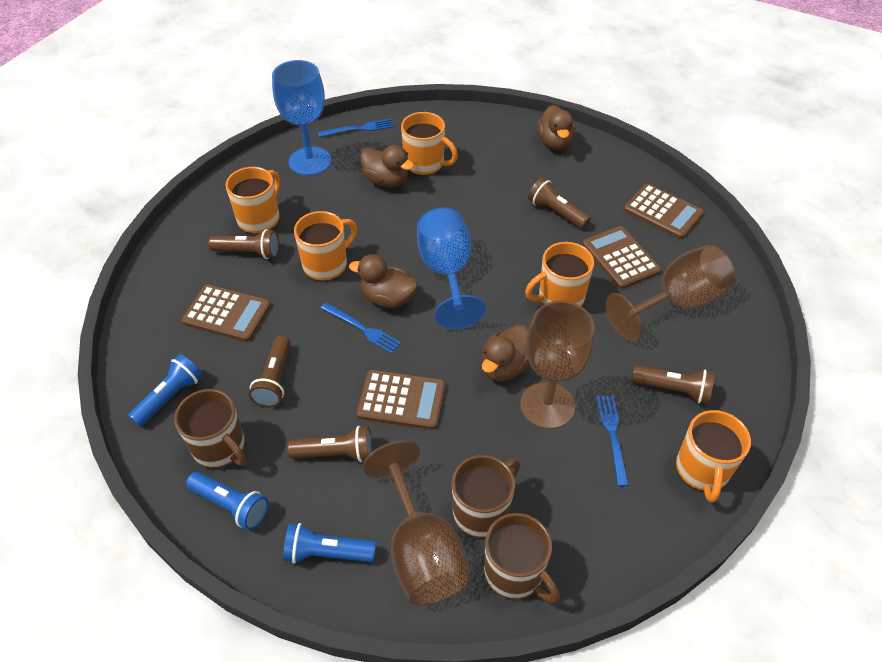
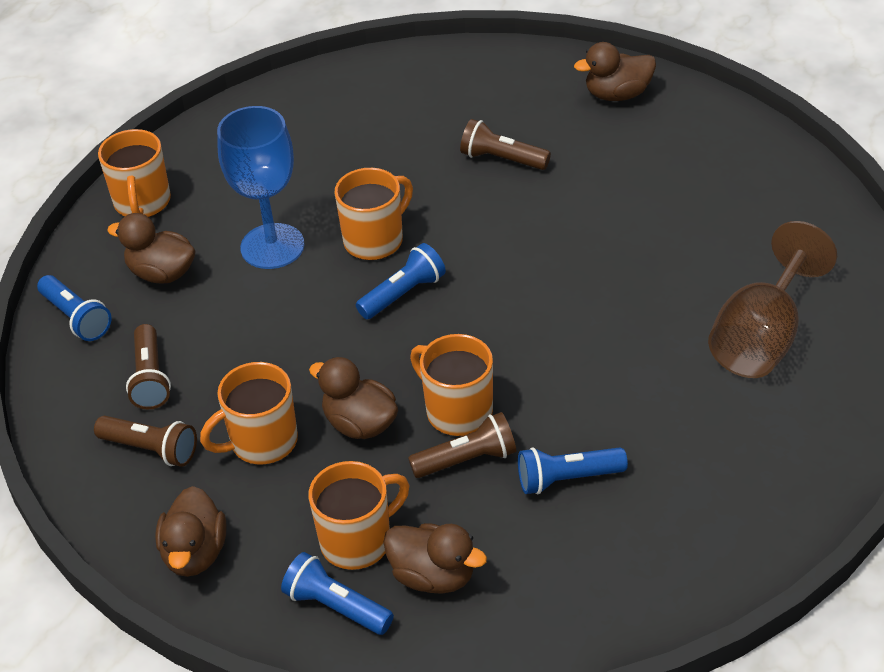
blue flashlight: 3 -> 4
blue fork: 3 -> 0
blue goblet: 2 -> 1
brown calculator: 4 -> 0
brown duck: 4 -> 5
brown flashlight: 5 -> 4
brown goblet: 3 -> 1
brown mug: 3 -> 0

